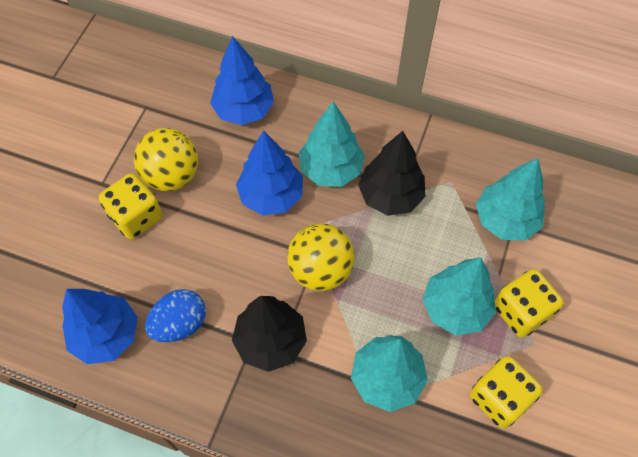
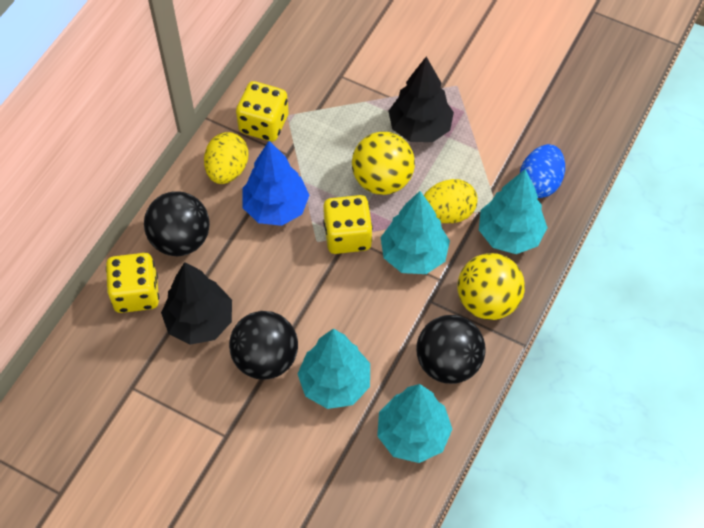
black ball: 0 -> 3
blue tree: 3 -> 1
yellow egg: 0 -> 2

